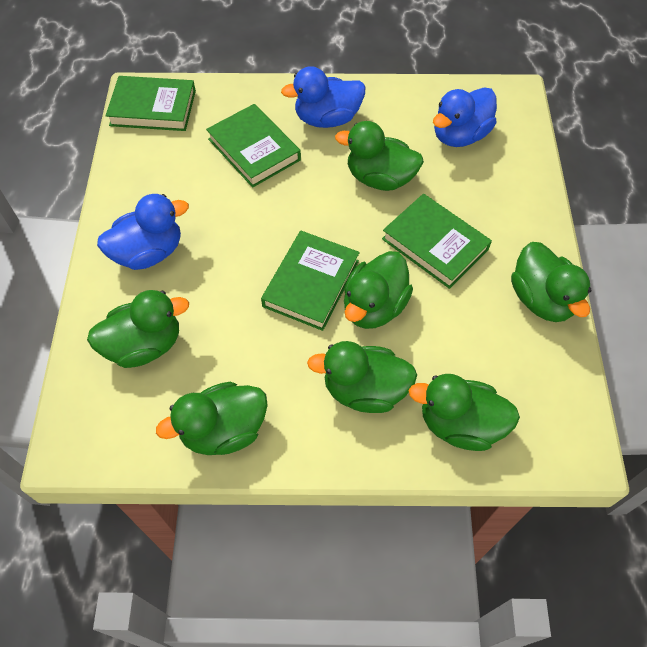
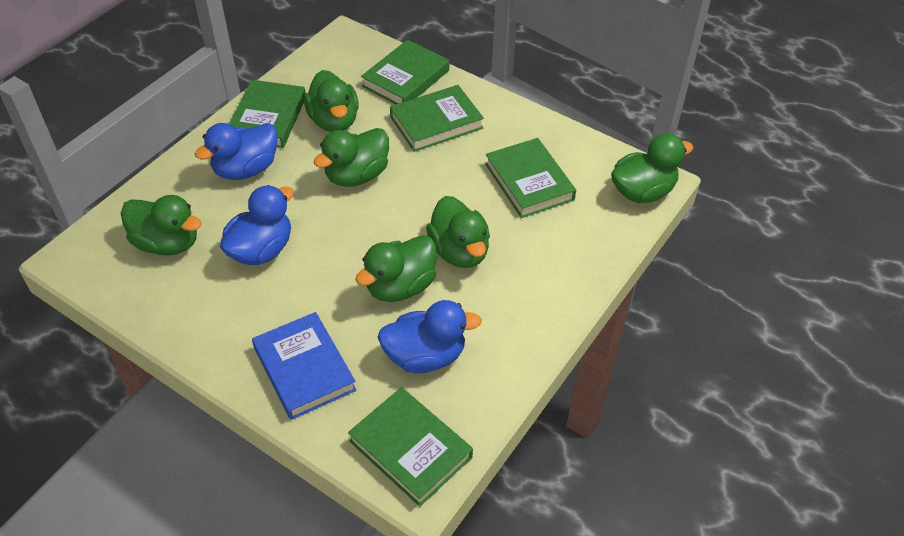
blue book: 0 -> 1
green book: 4 -> 5
green duck: 7 -> 6

